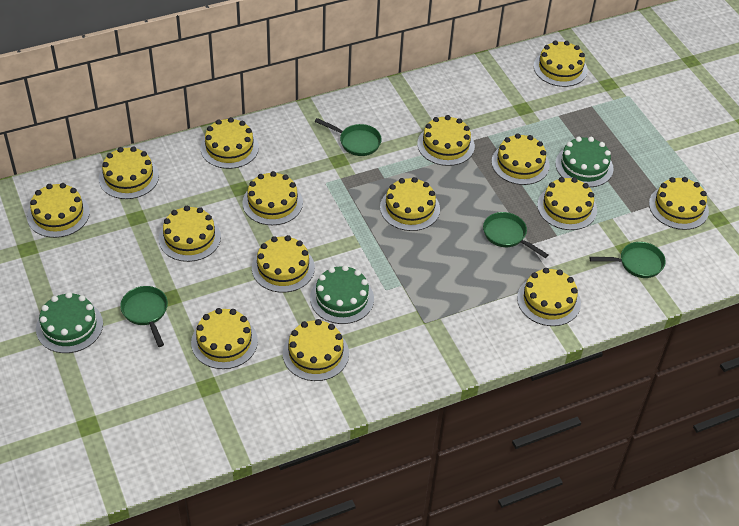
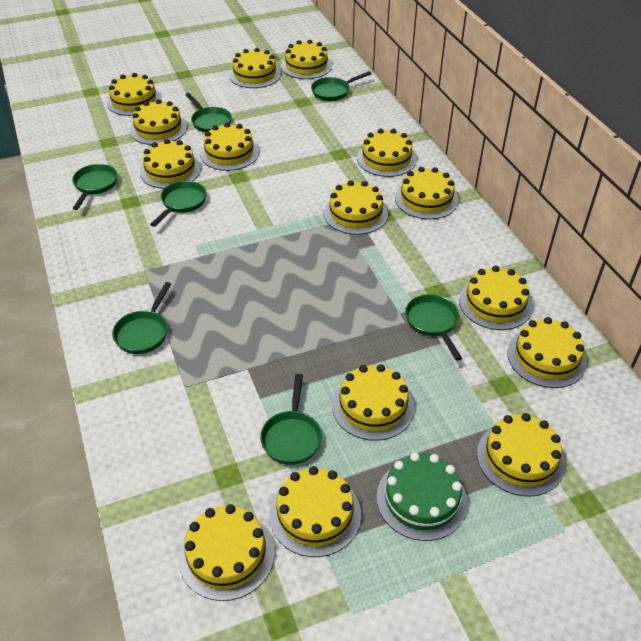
green cake: 3 -> 1
green pan: 4 -> 7

